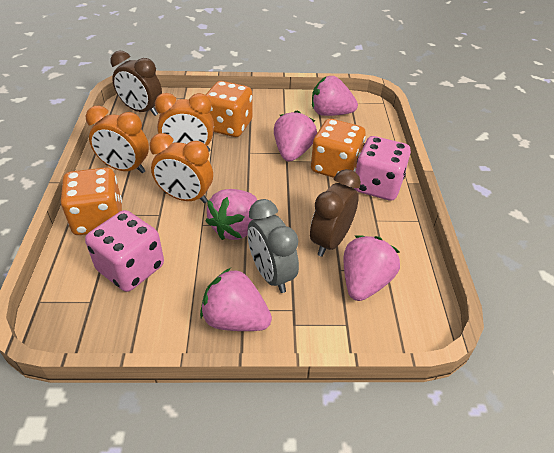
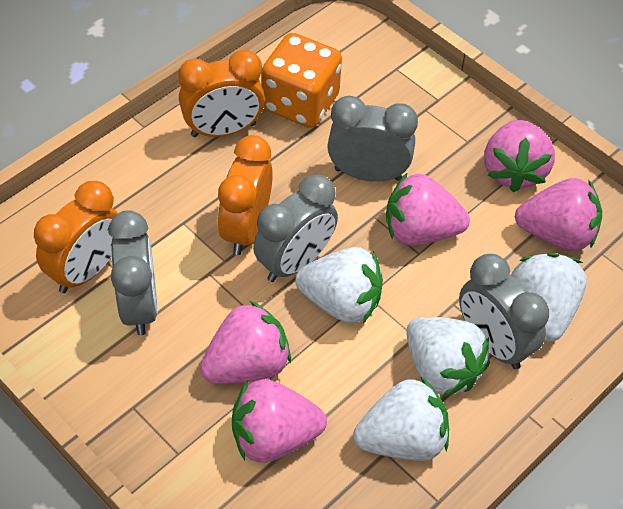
brown clock: 2 -> 0
grey clock: 1 -> 4
orange dice: 3 -> 1
pink dice: 2 -> 0
white strawberry: 0 -> 4

